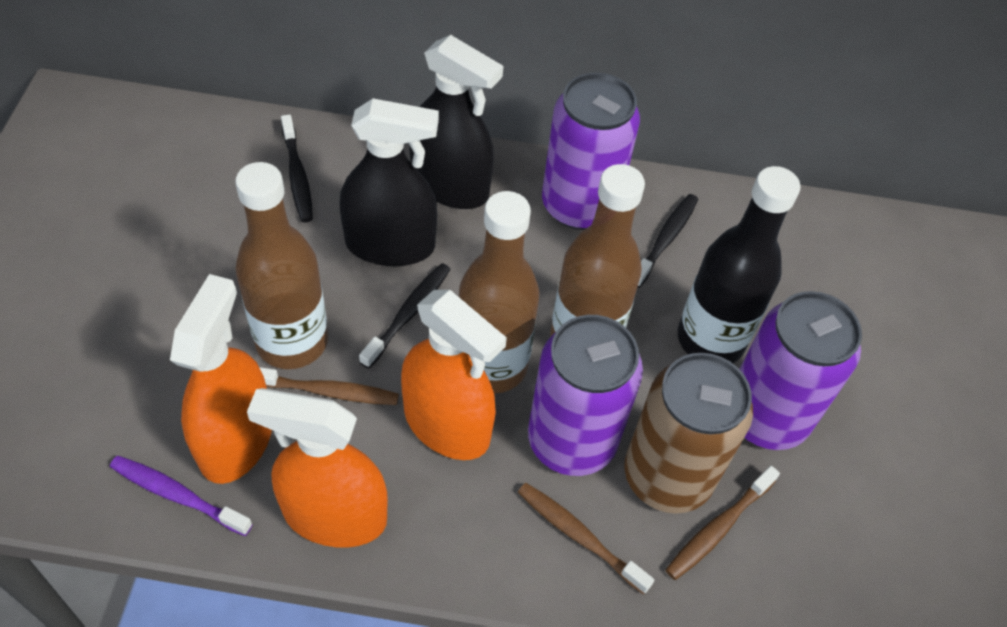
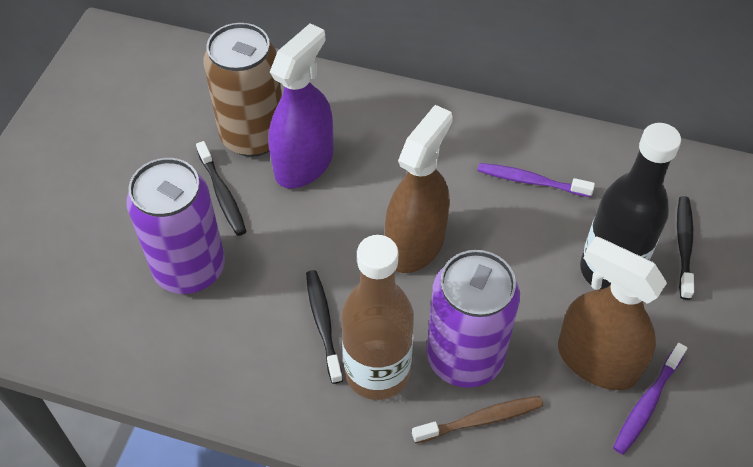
black spray bottle: 2 -> 0
brown bottle: 3 -> 1
brown spray bottle: 0 -> 2
brown toothbrush: 3 -> 1
orange spray bottle: 3 -> 0
purple can: 3 -> 2
purple spray bottle: 0 -> 1
purple toothbrush: 1 -> 2

